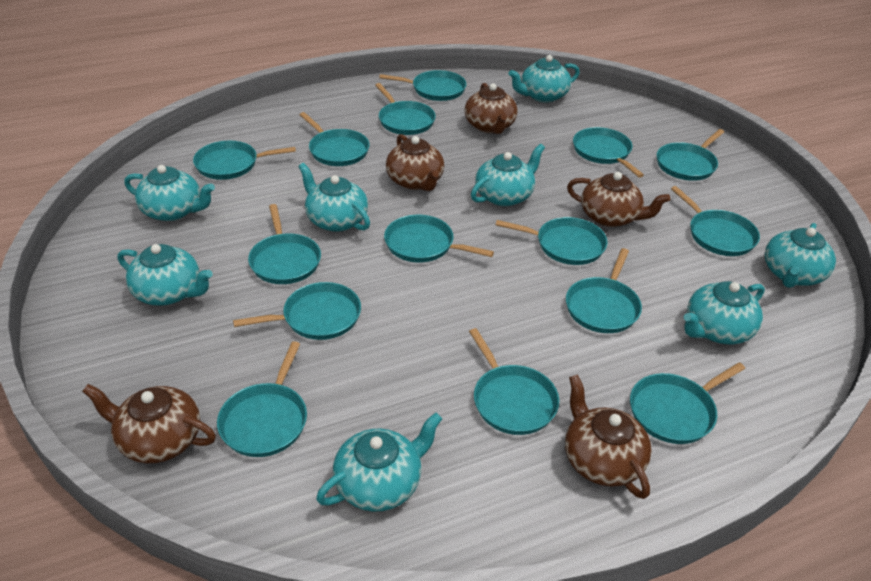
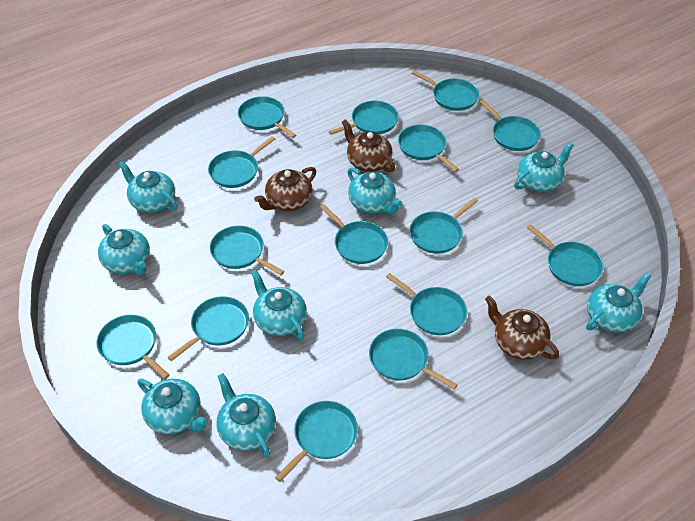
brown teapot: 5 -> 3

